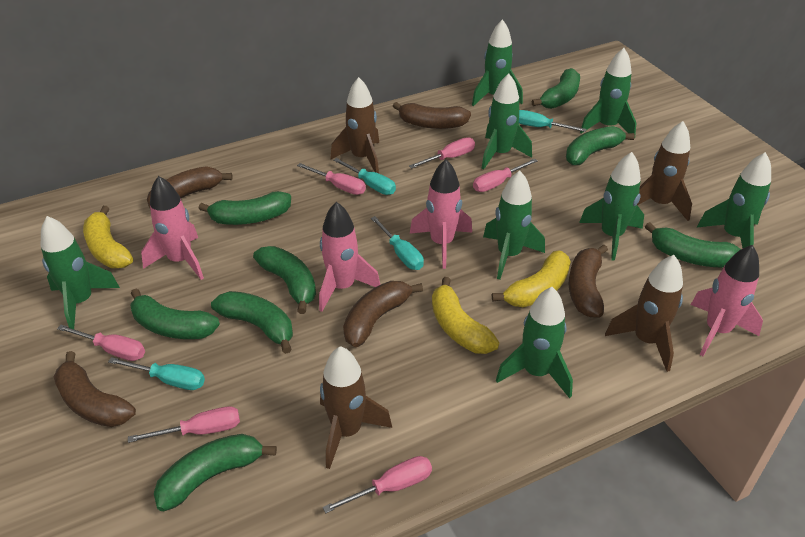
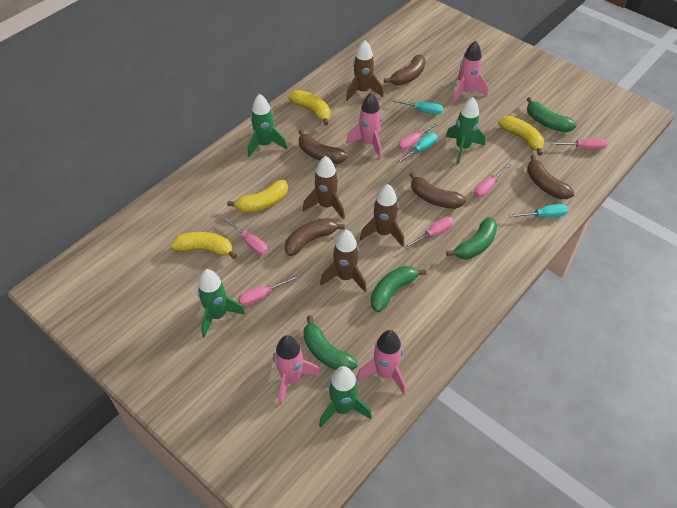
green banana: 8 -> 4
green rocket: 8 -> 4
turquoise screwdriver: 4 -> 3
yellow banana: 3 -> 4

